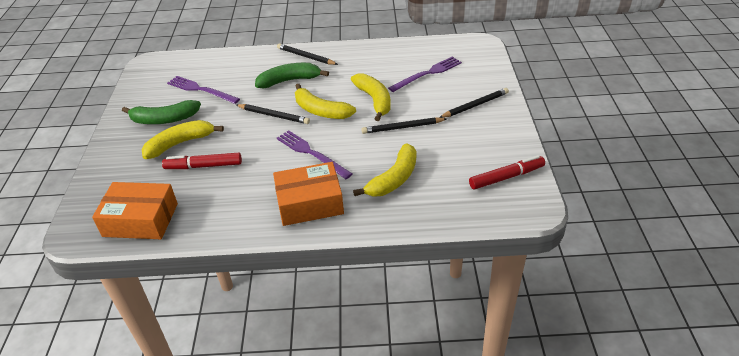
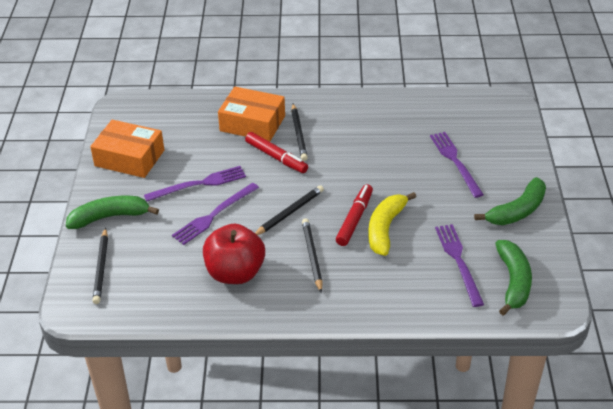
green banana: 2 -> 3
purple fork: 3 -> 4
red apple: 0 -> 1
yellow banana: 4 -> 1

